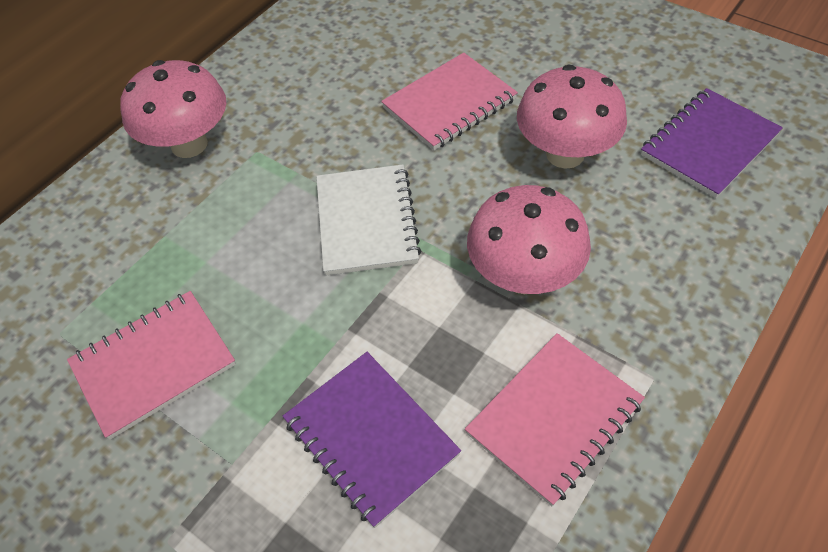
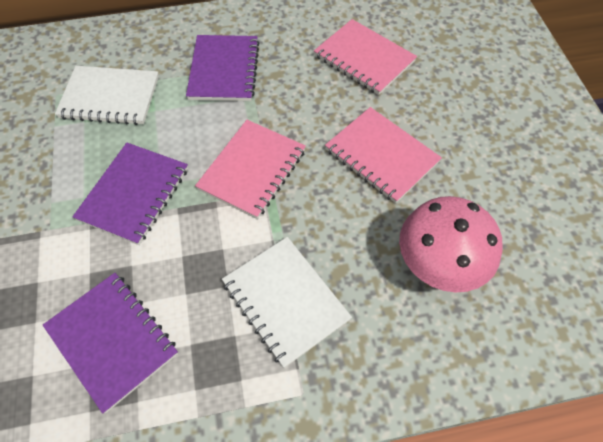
pink mushroom: 3 -> 1
purple notebook: 2 -> 3
white notebook: 1 -> 2

